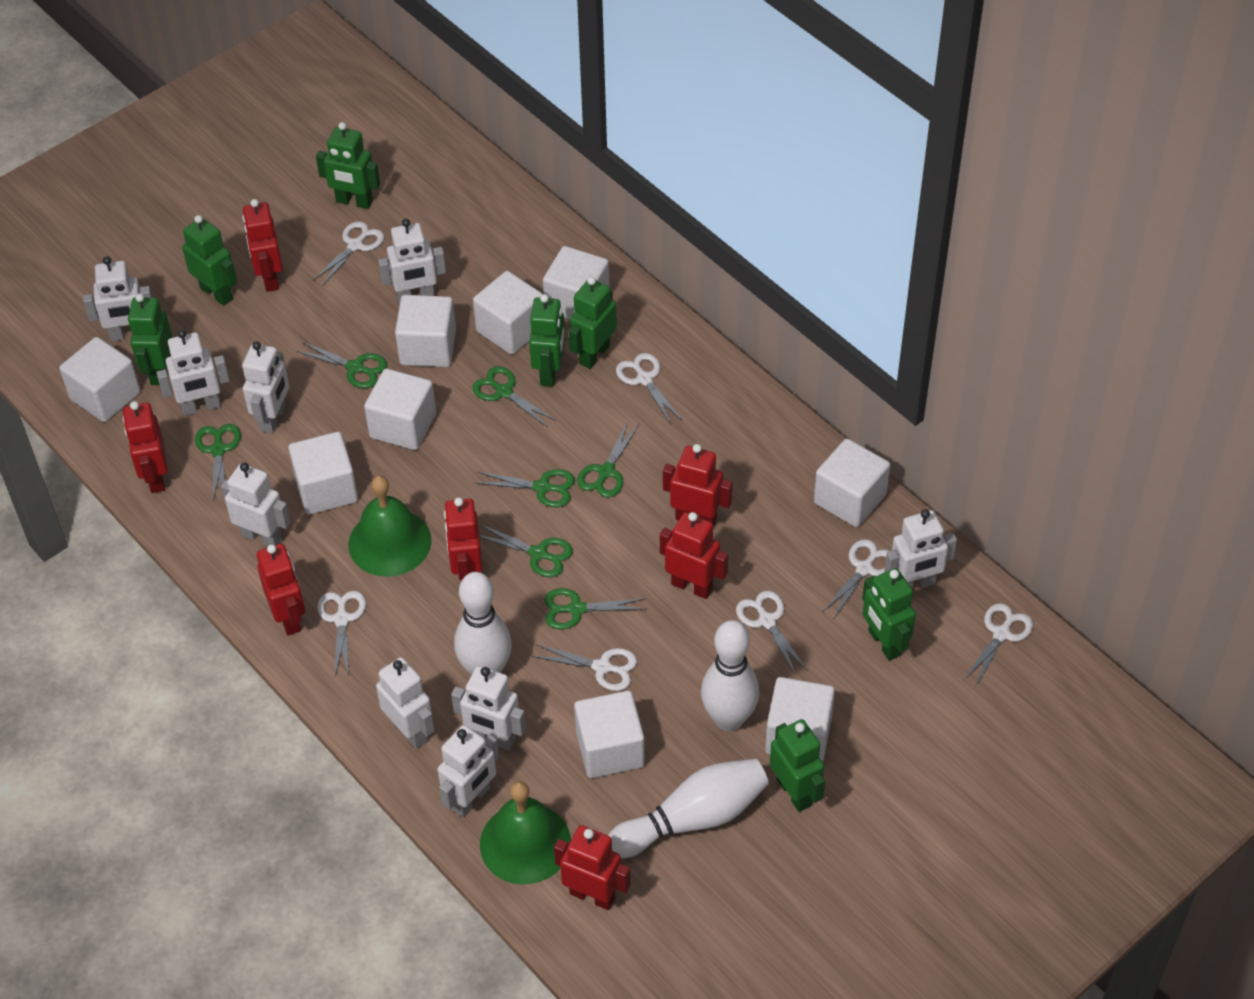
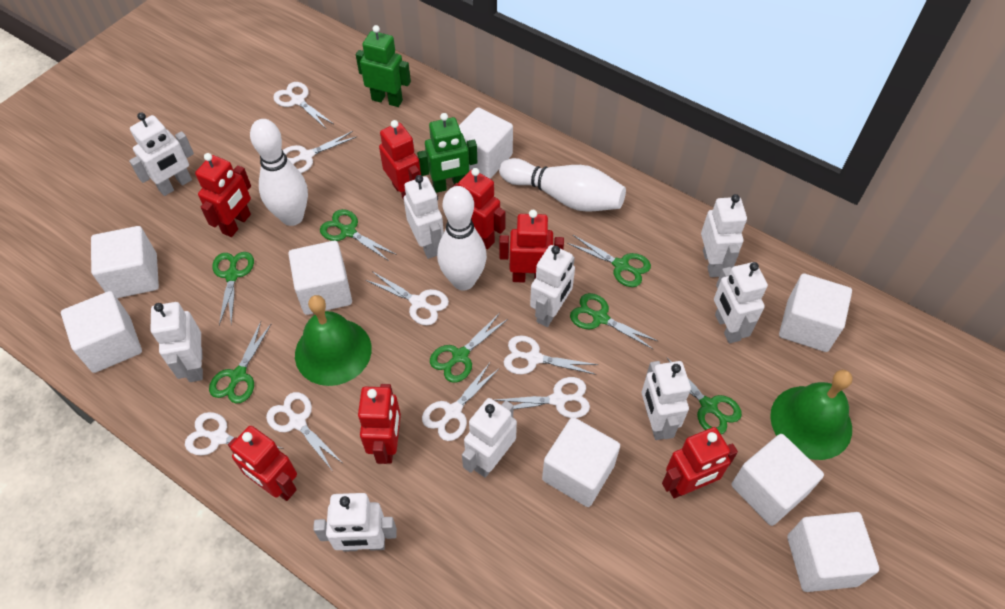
green robot: 7 -> 2
white cube: 9 -> 8
white scissors: 7 -> 8

